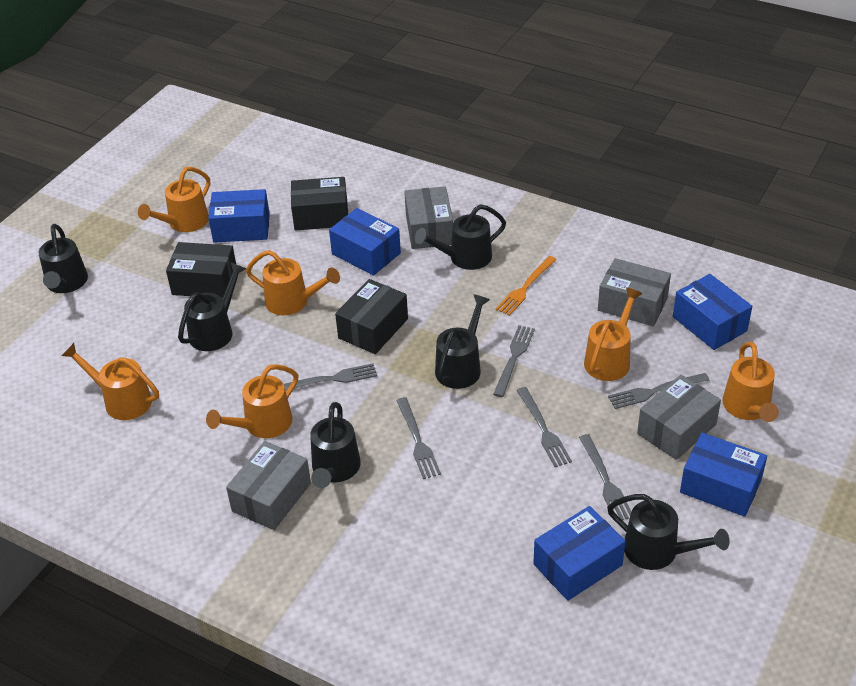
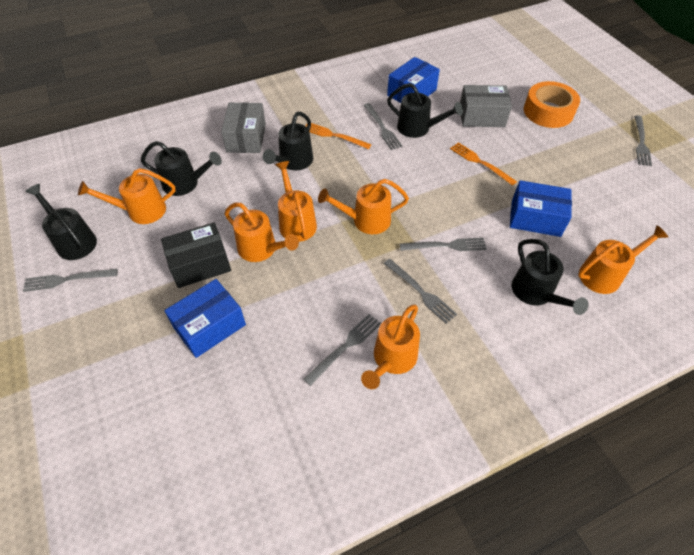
black box: 3 -> 1
black watering can: 6 -> 5
blue box: 5 -> 3
grey box: 4 -> 2
orange fork: 1 -> 2
orange tape: 0 -> 1

